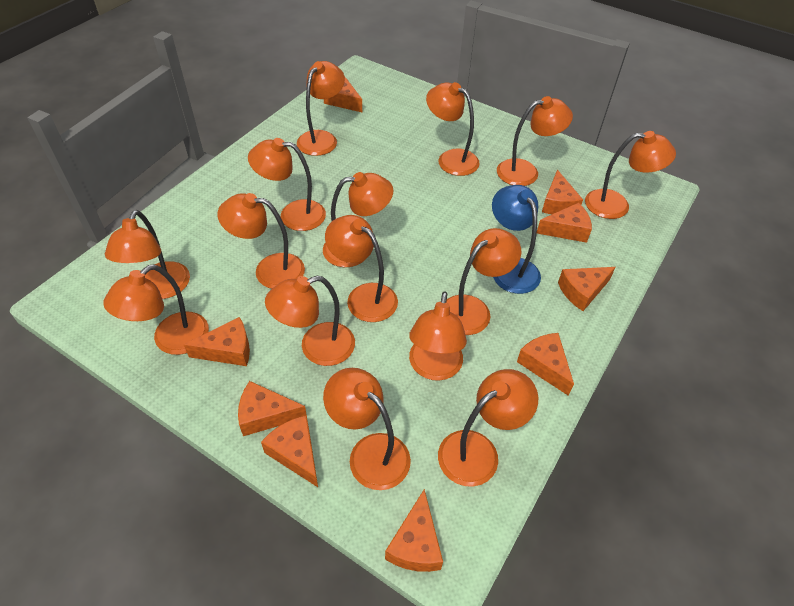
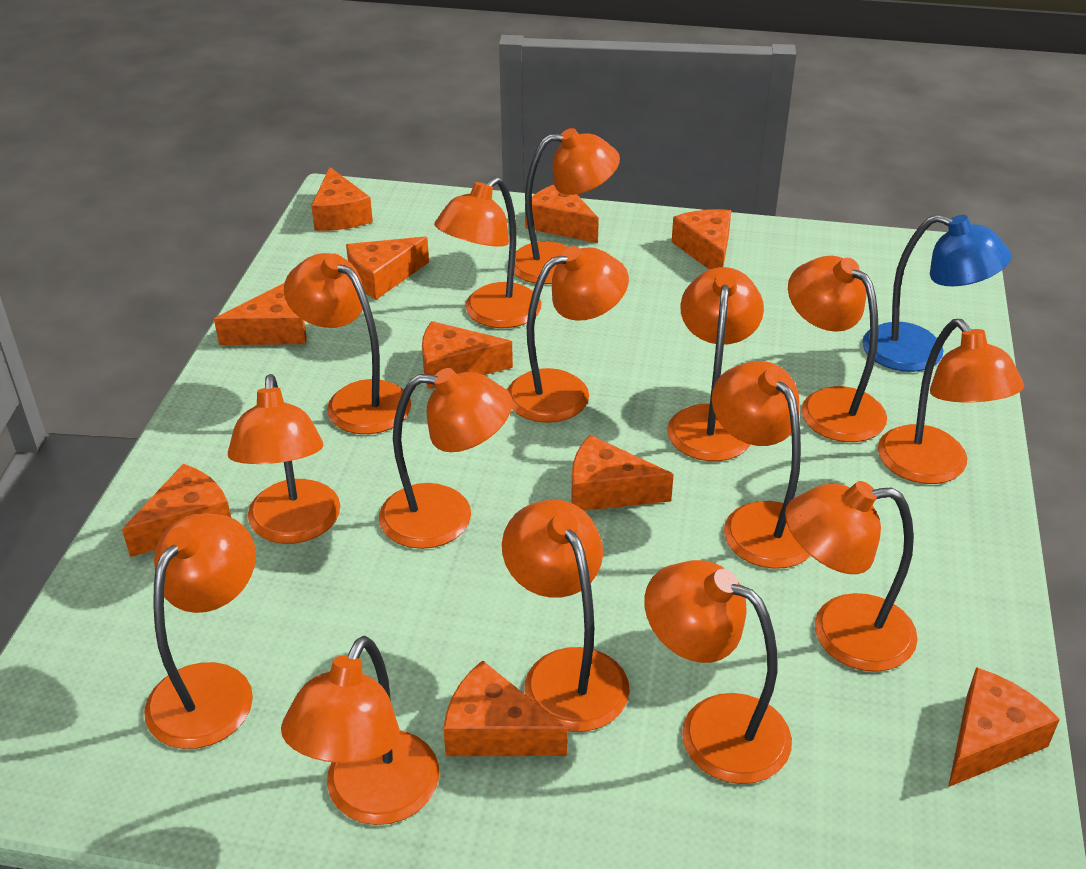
orange cheese: 9 -> 10

